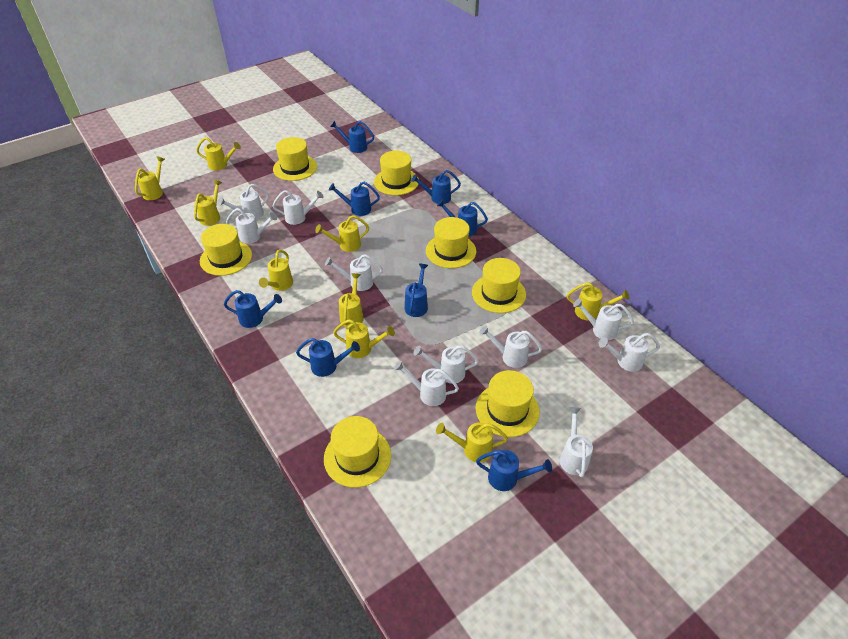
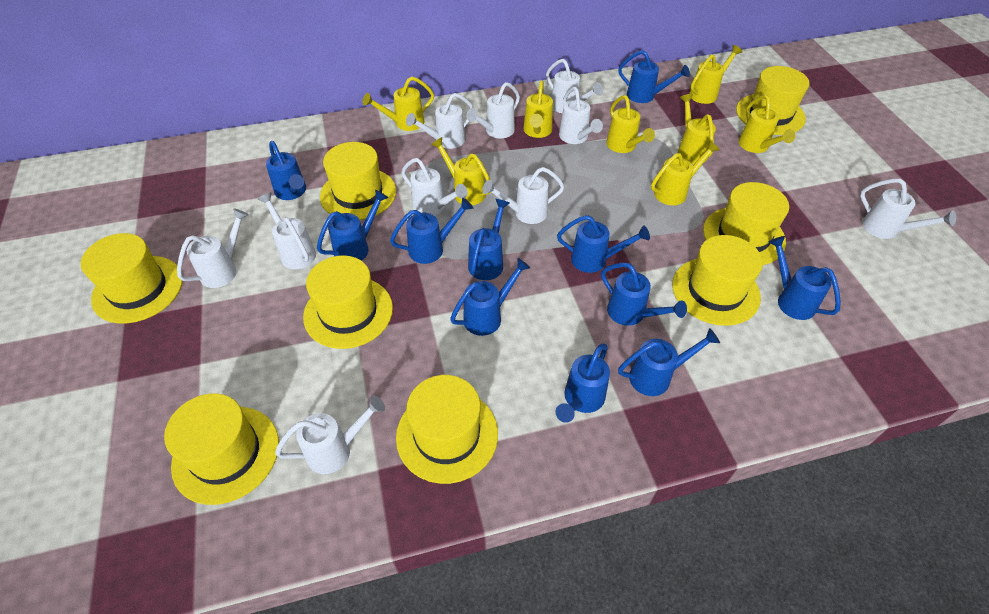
blue watering can: 8 -> 11
yellow hat: 7 -> 8
yellow watering can: 9 -> 8

